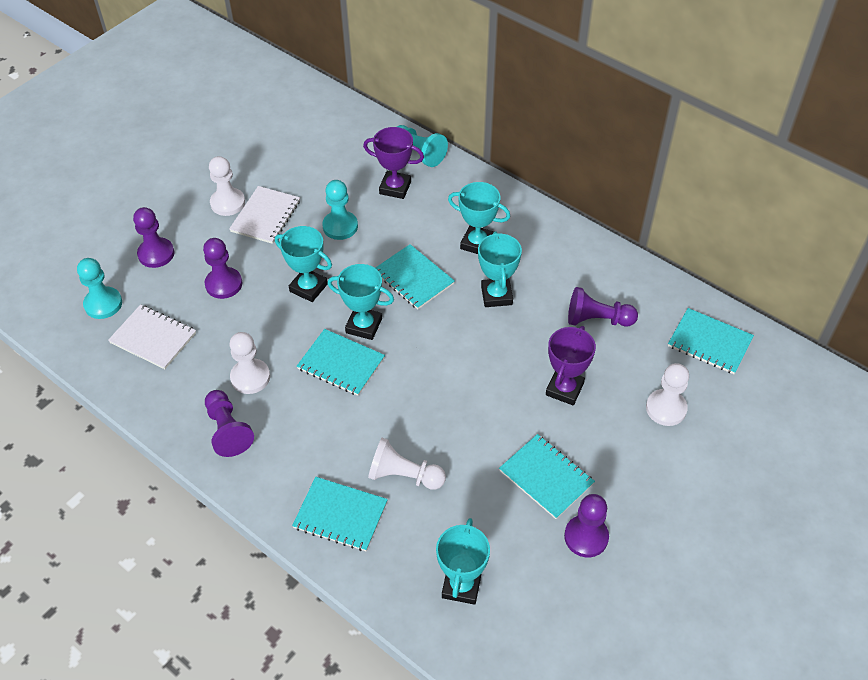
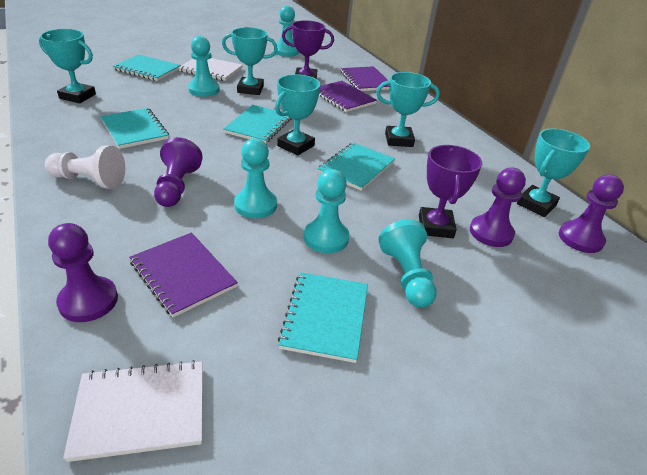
purple notebook: 0 -> 3
purple pawn: 5 -> 4
turquoise pawn: 3 -> 5
white pawn: 4 -> 1

